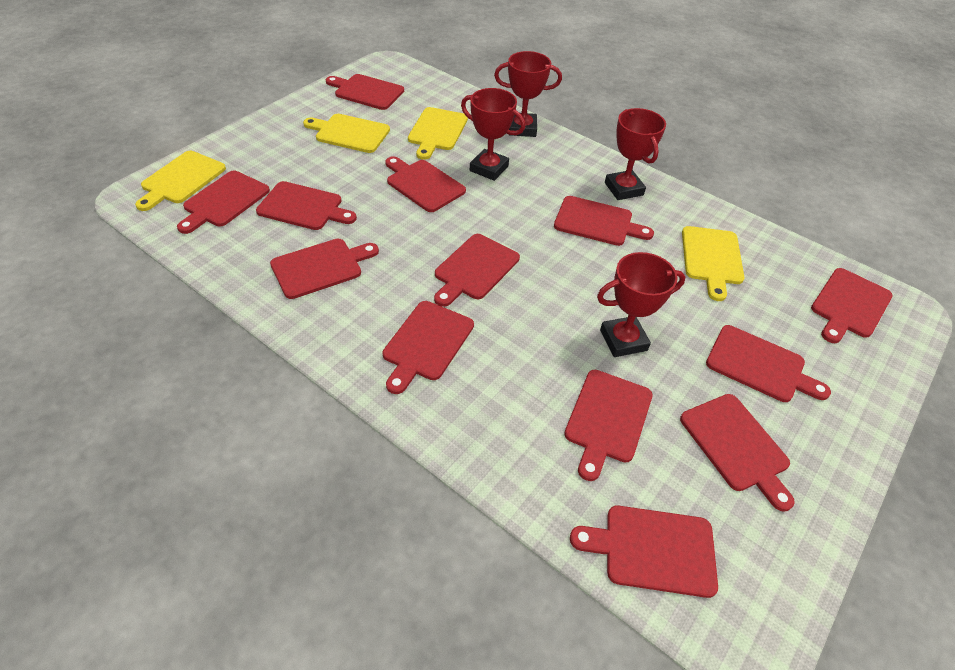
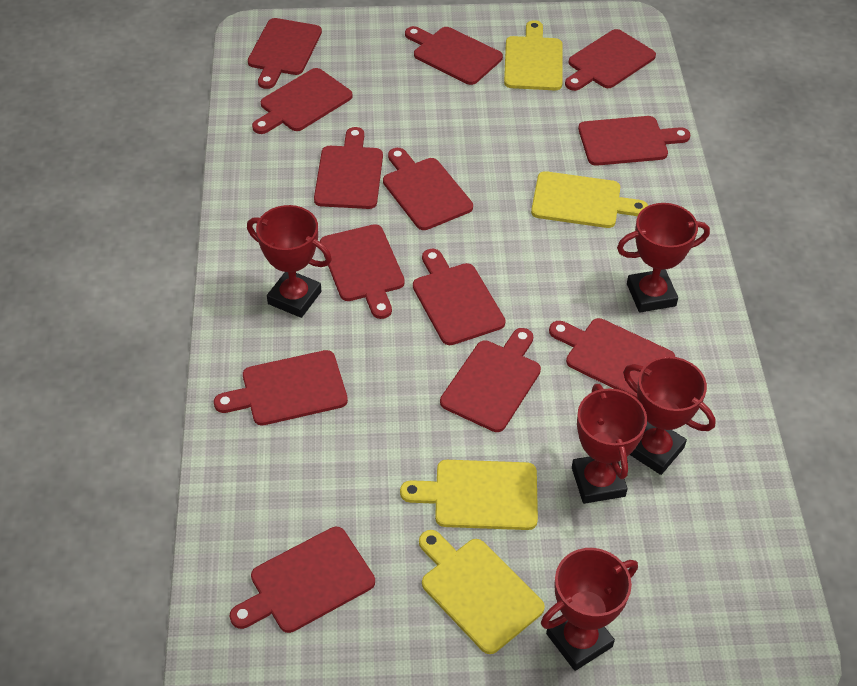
red trophy: 4 -> 5

